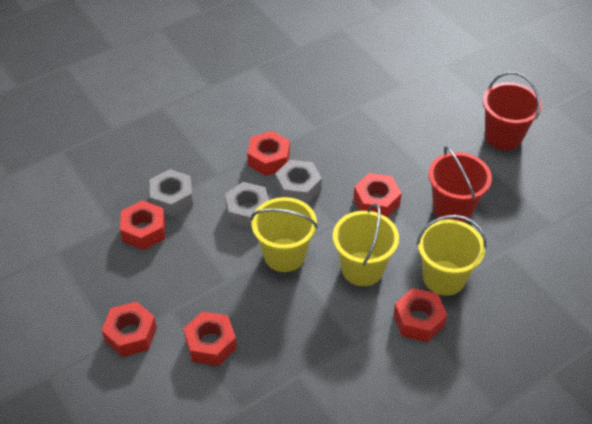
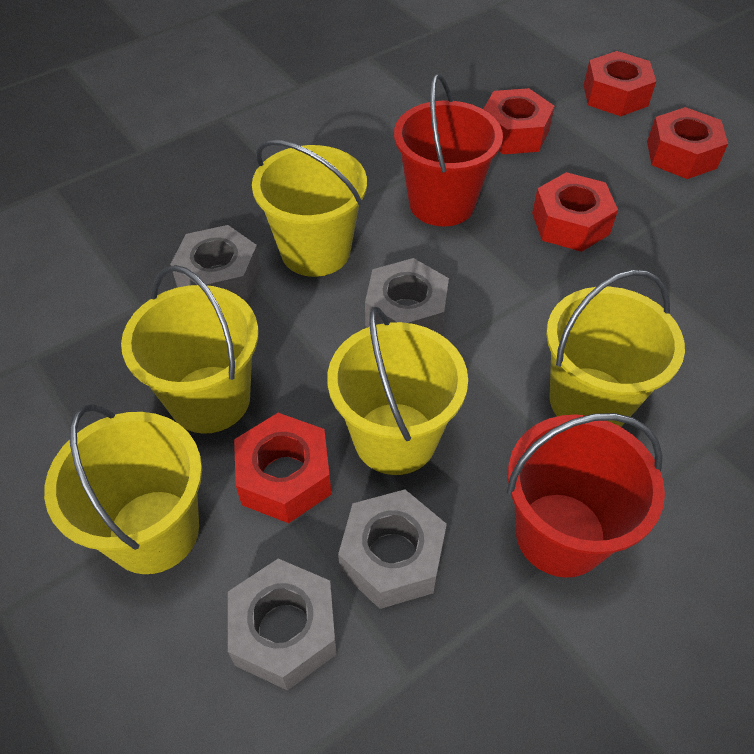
grey nut: 3 -> 4
red nut: 6 -> 5
yellow bucket: 3 -> 5

